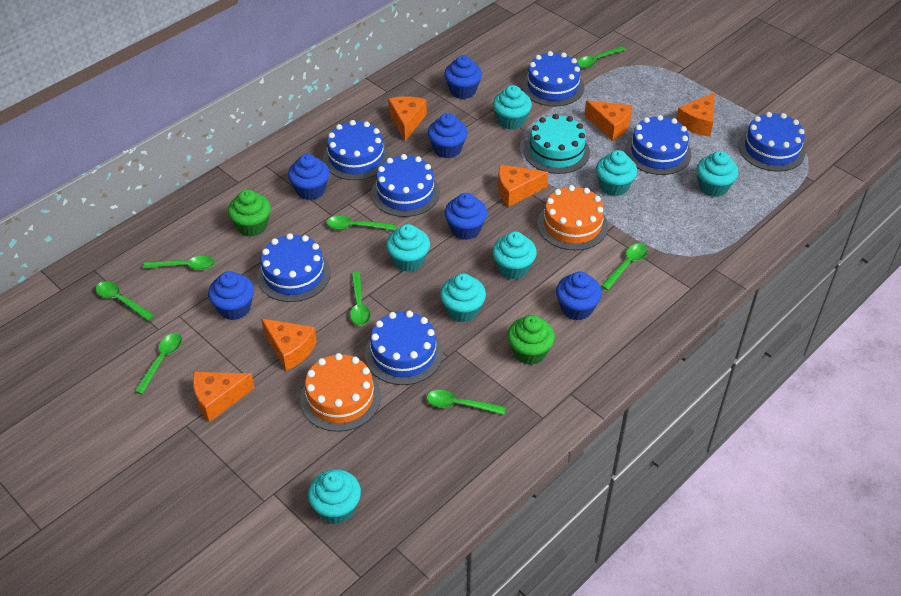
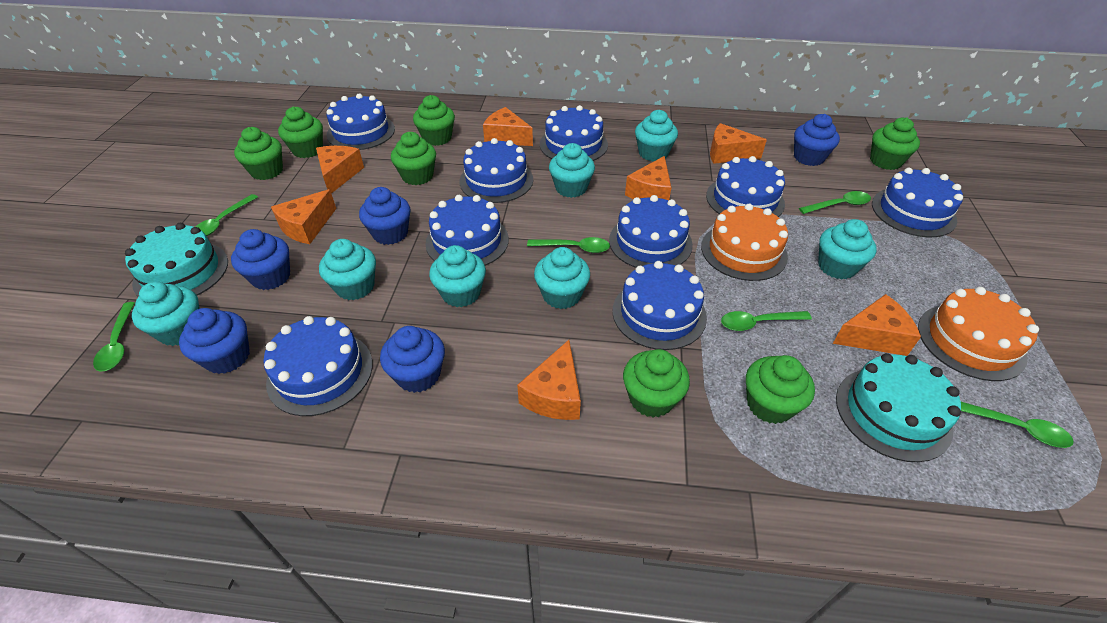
blue cake: 7 -> 9
blue cupcake: 6 -> 5
green cupcake: 2 -> 7
green spoon: 8 -> 6
orange cheese: 6 -> 7
turquoise cake: 1 -> 2

